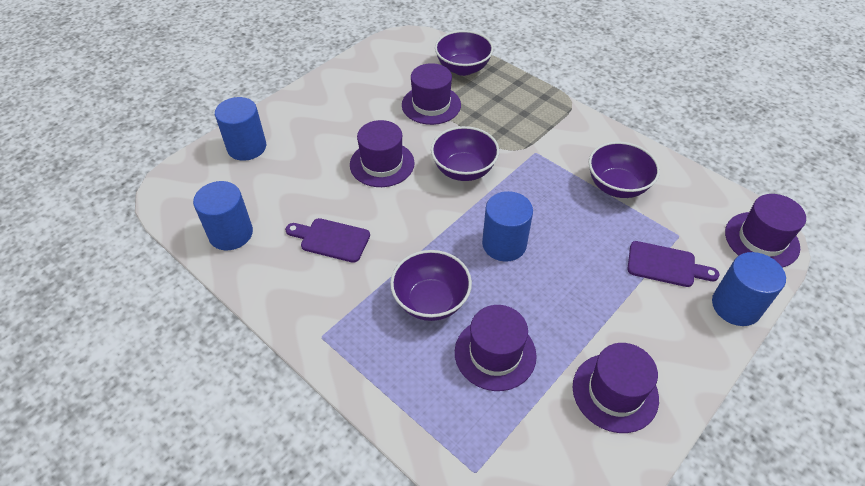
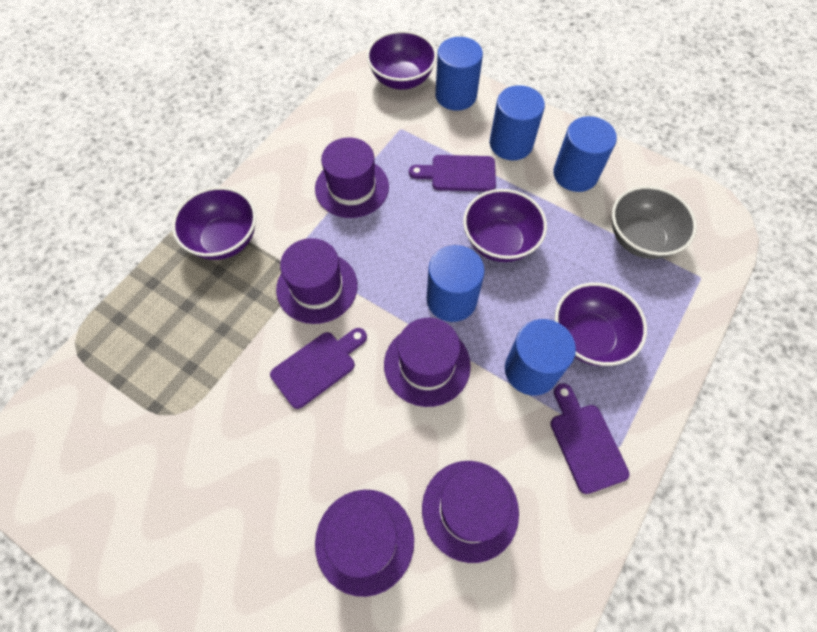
blue cylinder: 4 -> 5
grey bowl: 0 -> 1
purple cutting board: 2 -> 3

